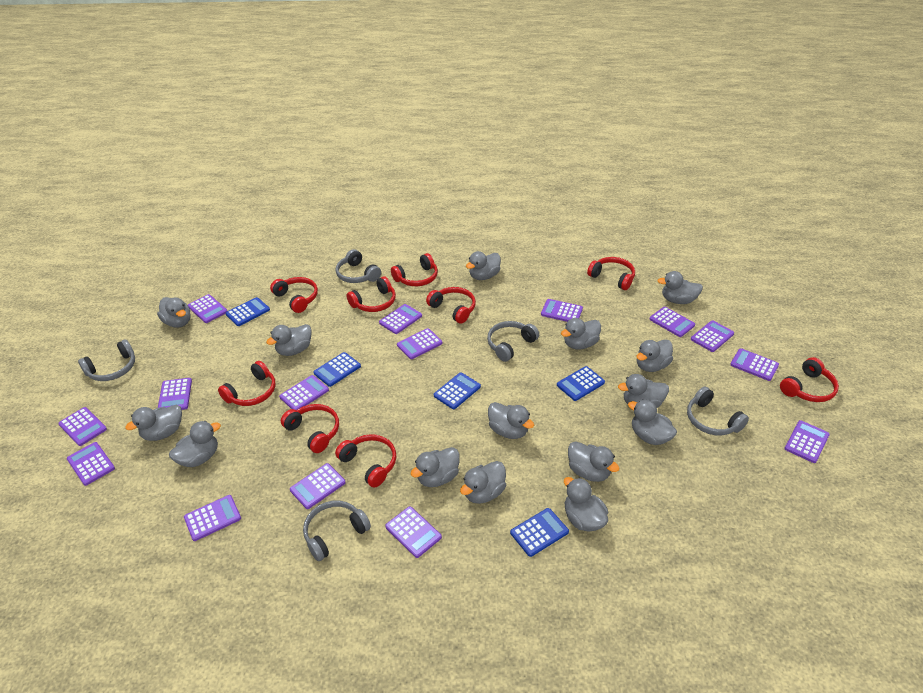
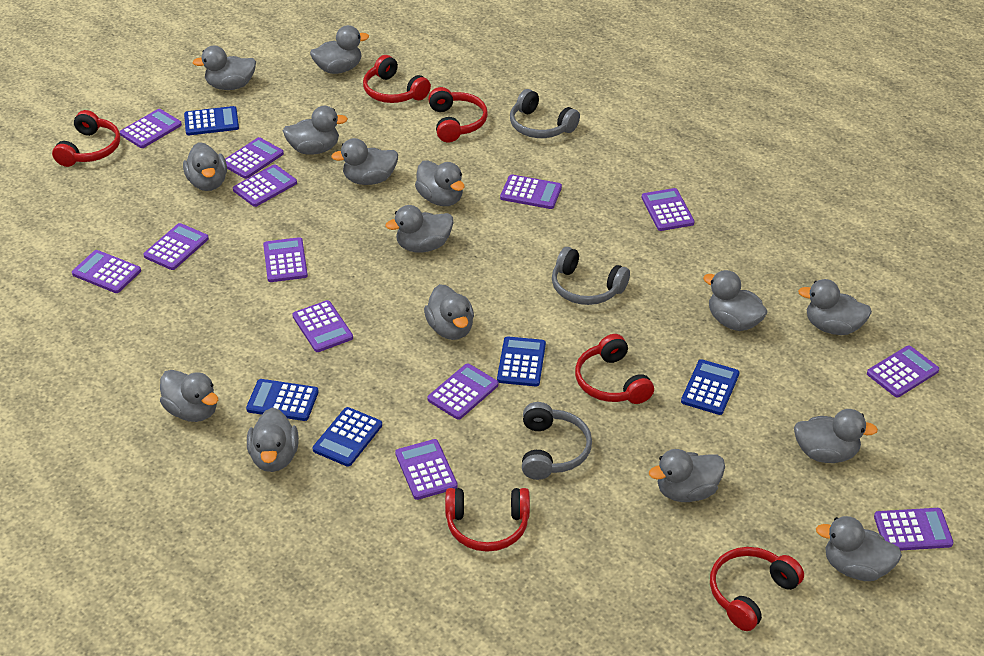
grey headphones: 5 -> 3
purple calculator: 15 -> 13
red headphones: 9 -> 6

